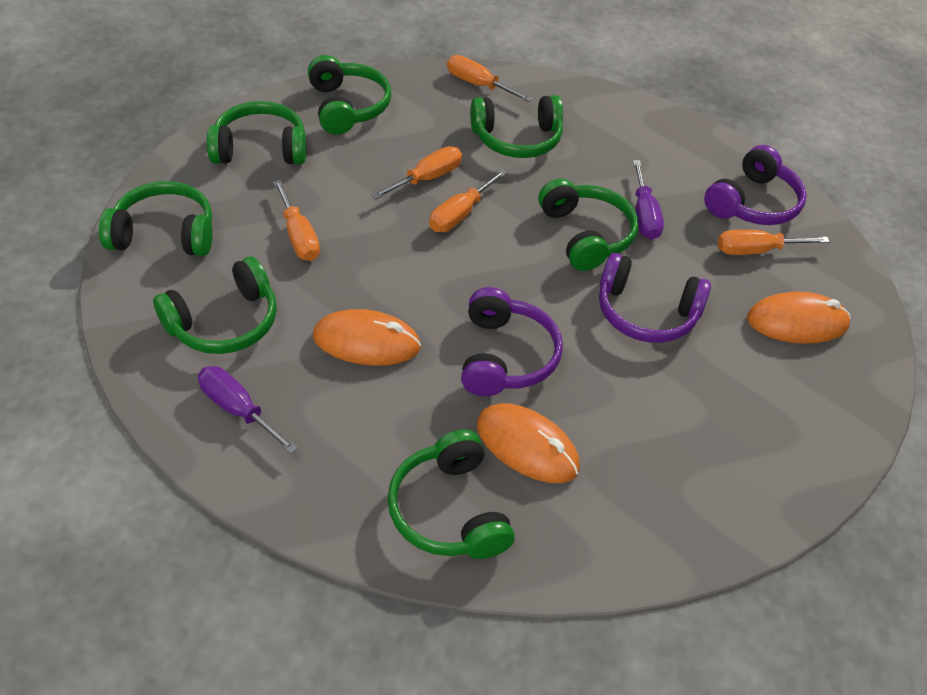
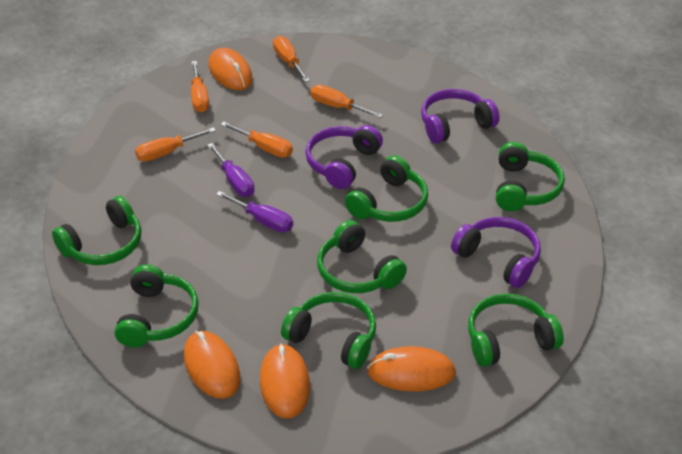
orange mouse: 3 -> 4

